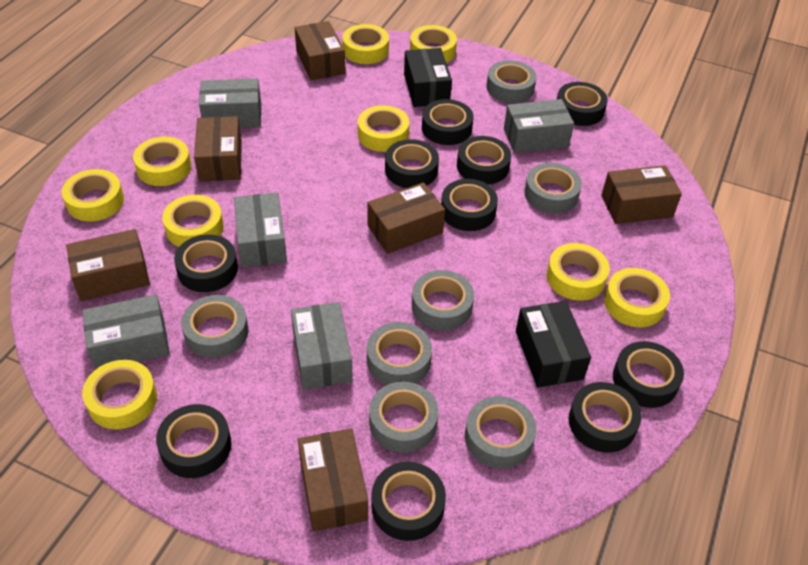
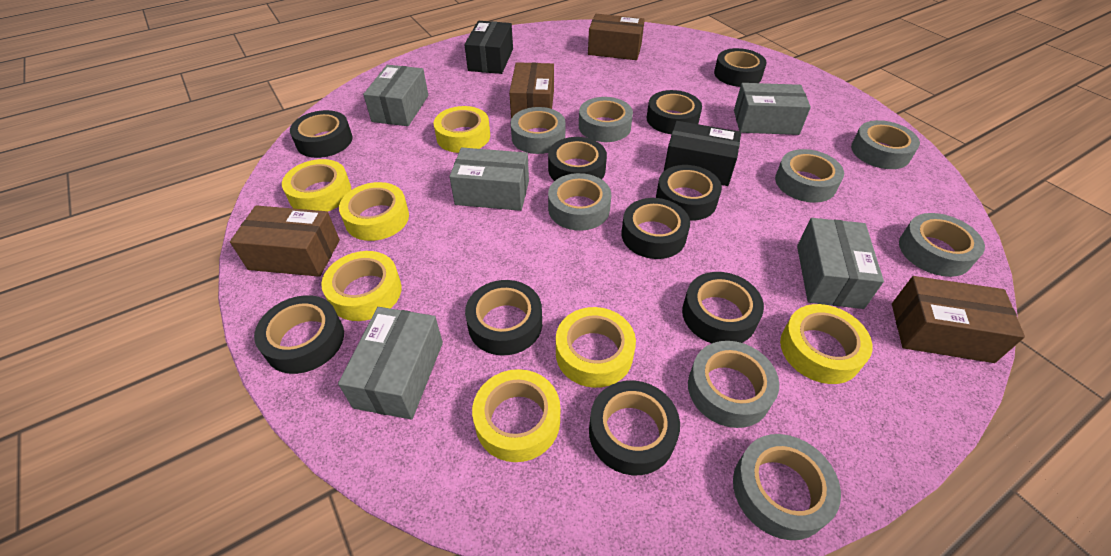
brown box: 6 -> 4
grey tape: 7 -> 8
yellow tape: 9 -> 7

